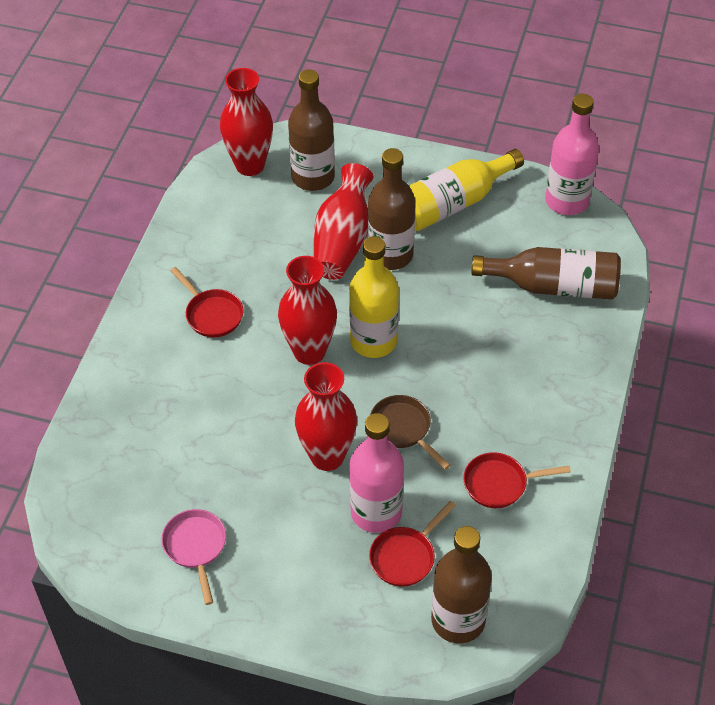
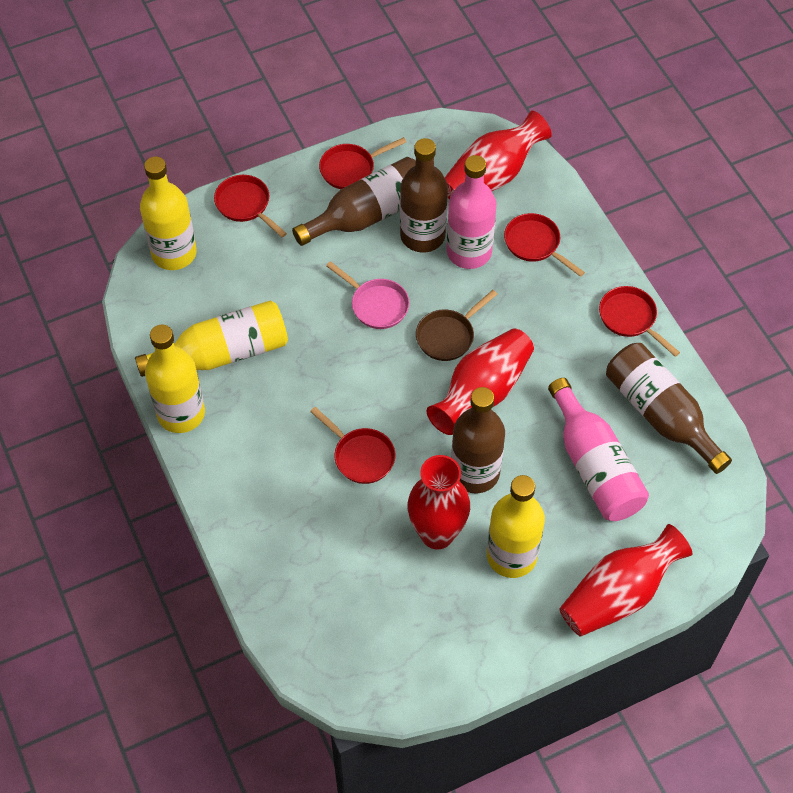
red pan: 3 -> 5
yellow bottle: 2 -> 4

